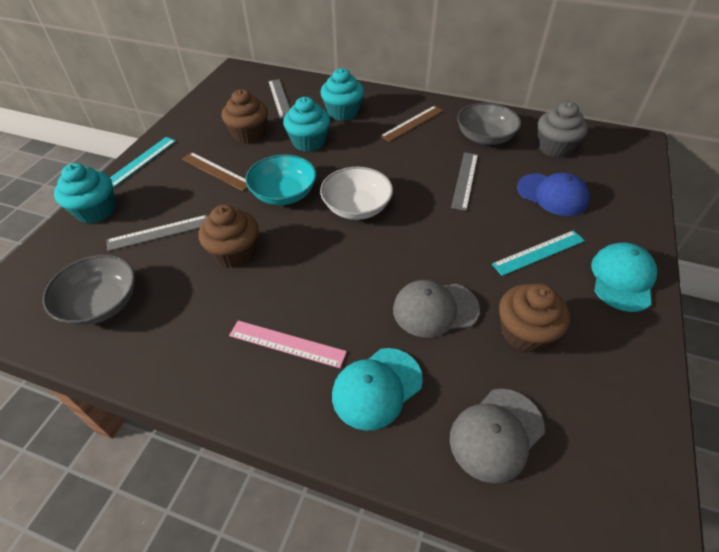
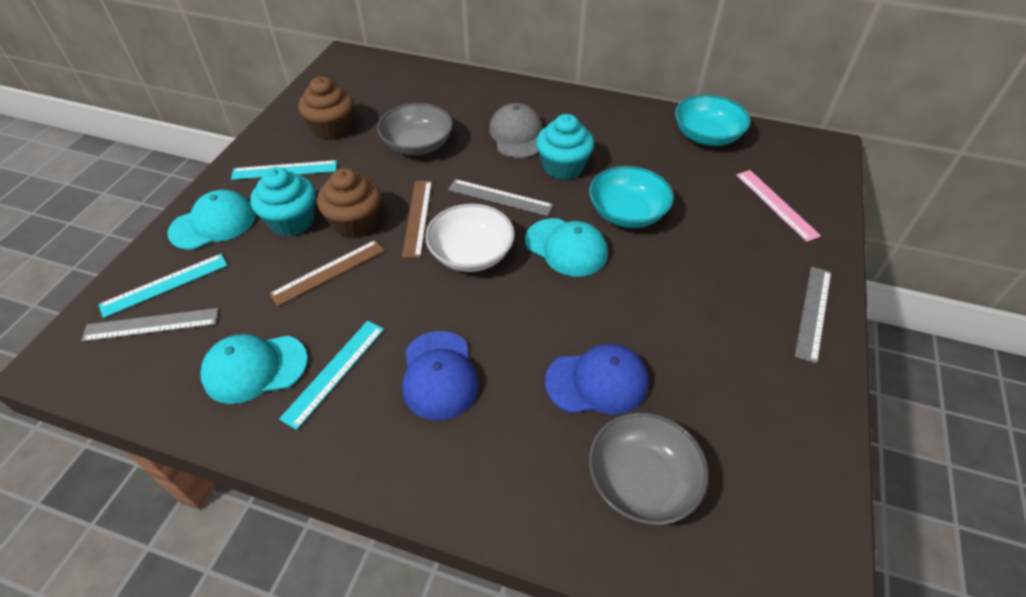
blue cap: 1 -> 2
brown cupcake: 3 -> 2
grey cap: 2 -> 1
grey cupcake: 1 -> 0
turquoise bowl: 1 -> 2
turquoise cap: 2 -> 3
turquoise cupcake: 3 -> 2
turquoise ruler: 2 -> 3

